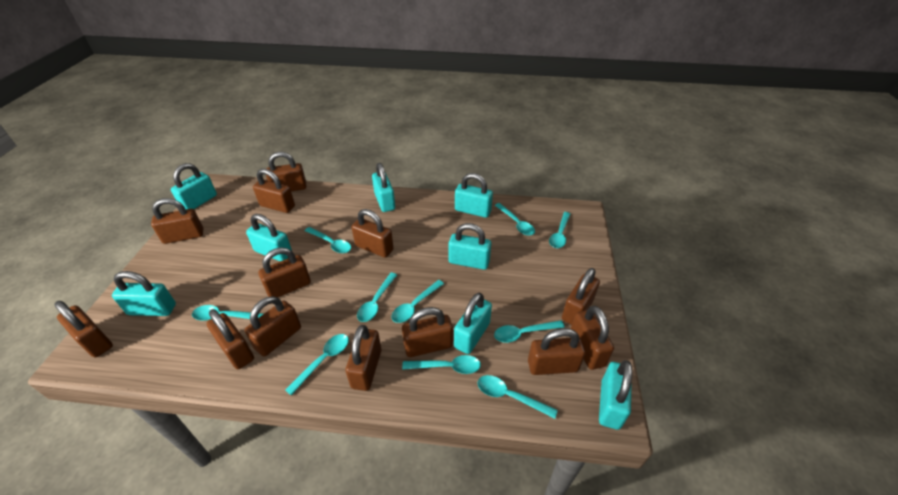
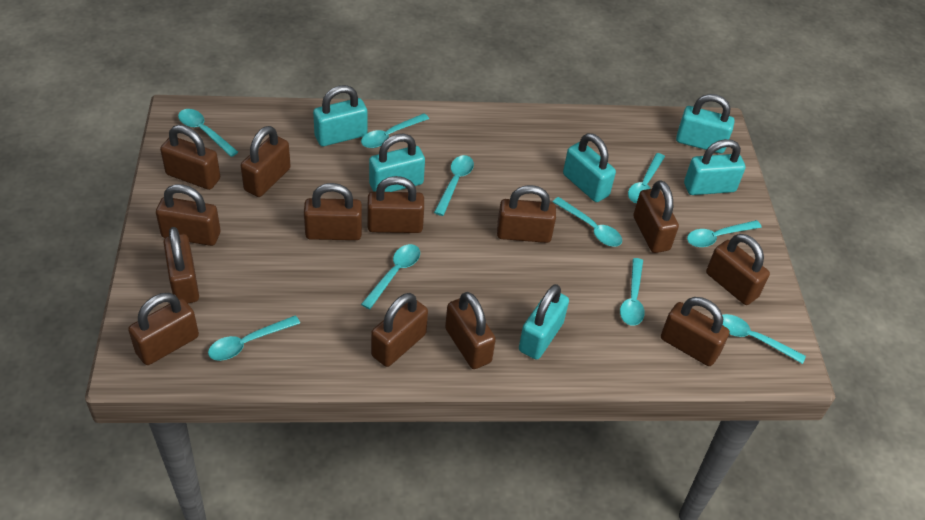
turquoise padlock: 8 -> 6

